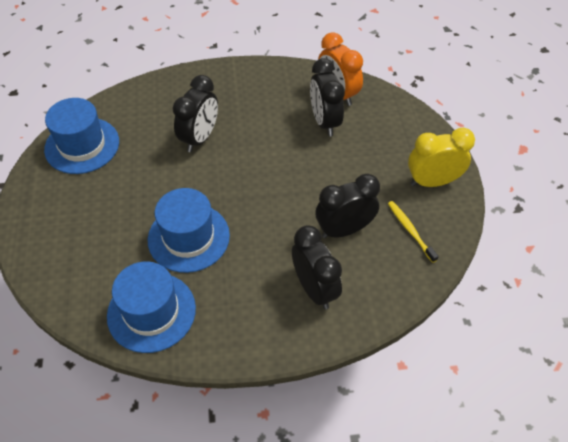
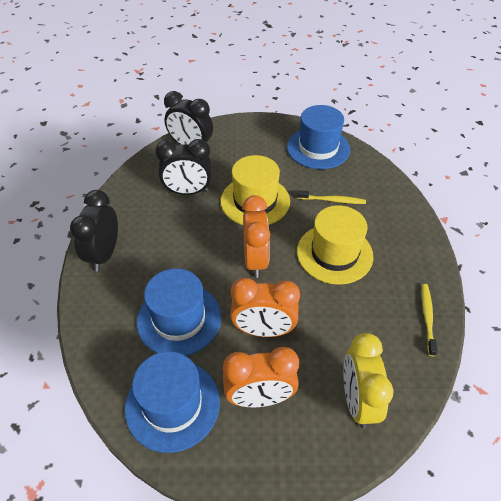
black clock: 4 -> 3
orange clock: 1 -> 3
yellow hat: 0 -> 2
yellow toothbrush: 1 -> 2

